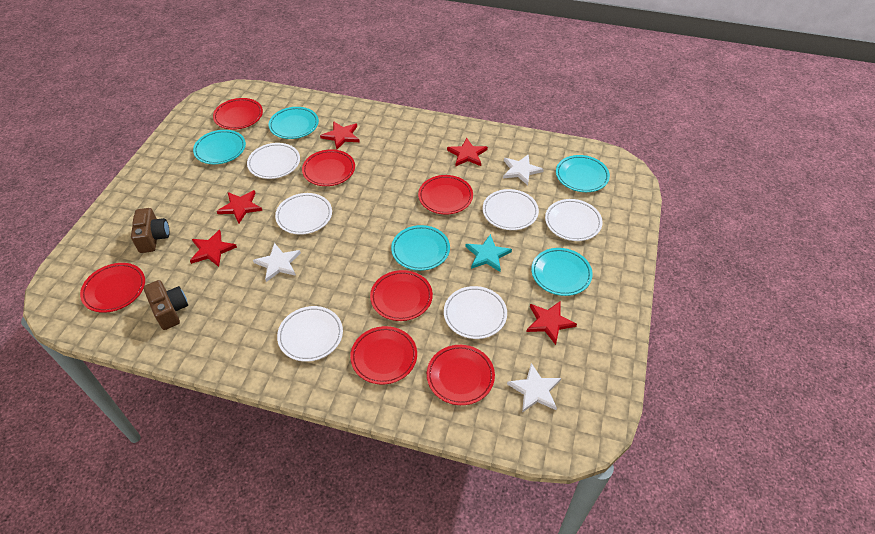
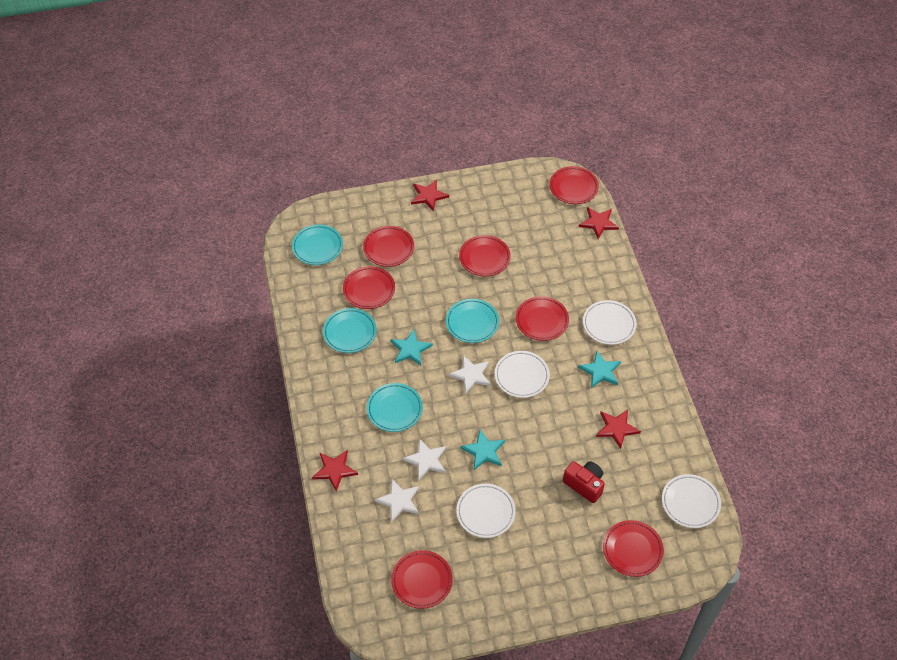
brown camera: 2 -> 0
red camera: 0 -> 1
red star: 5 -> 4
turquoise plate: 5 -> 4
turquoise star: 1 -> 3
white plate: 6 -> 4

